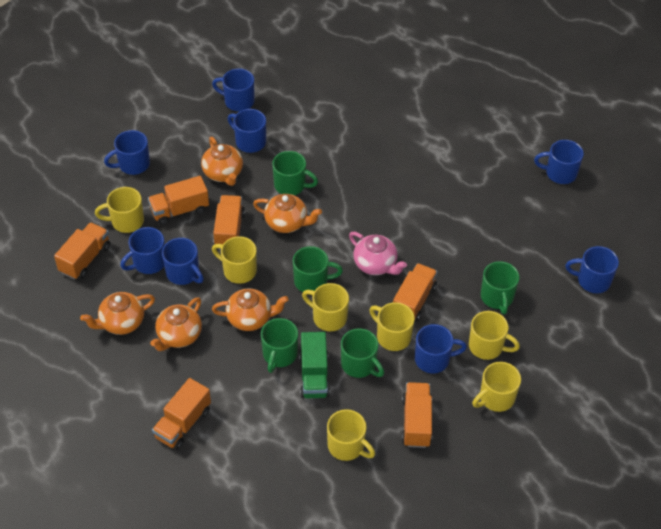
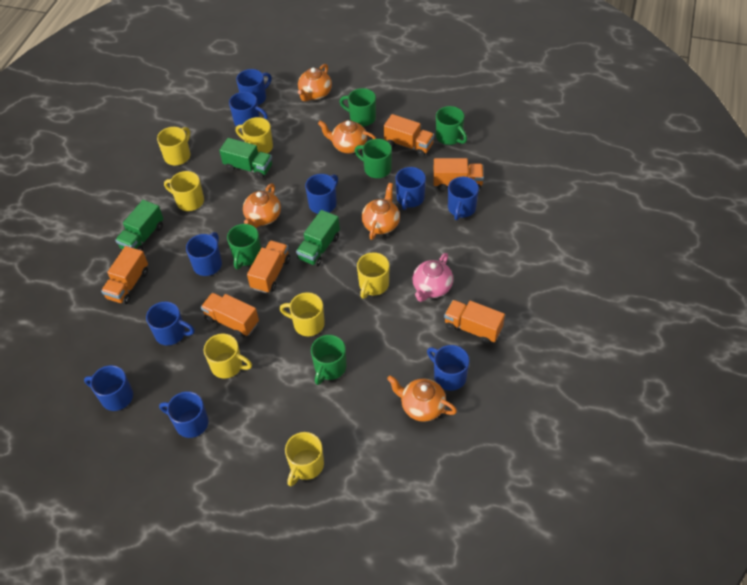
blue mug: 8 -> 10
green truck: 1 -> 3

